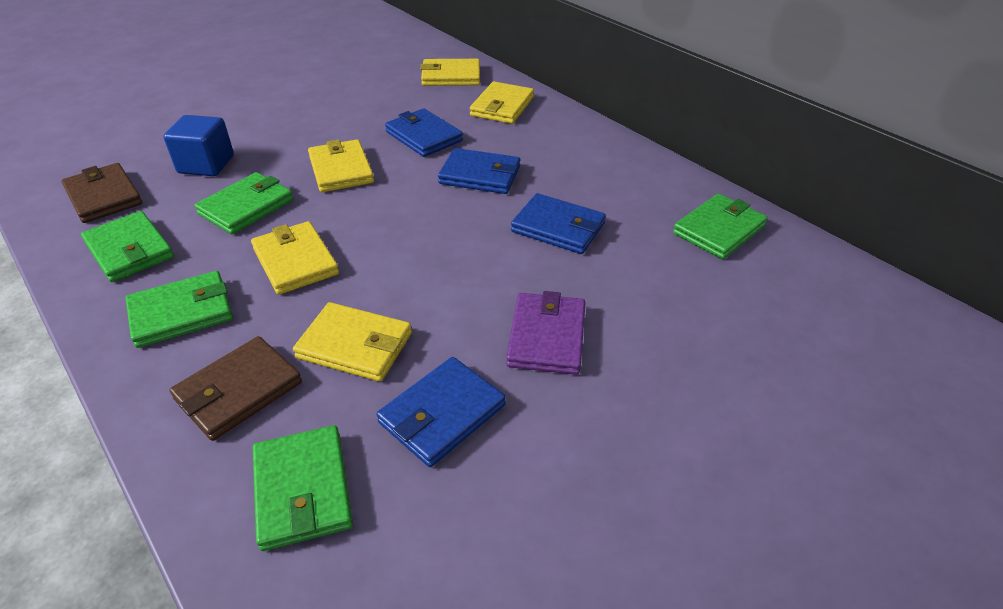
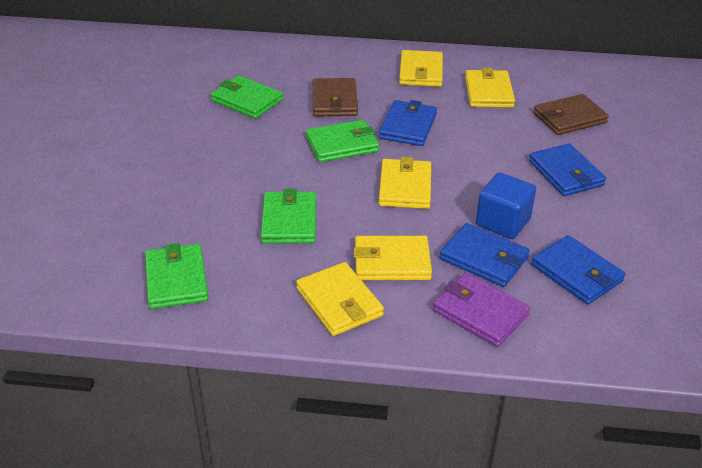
green wallet: 5 -> 4

